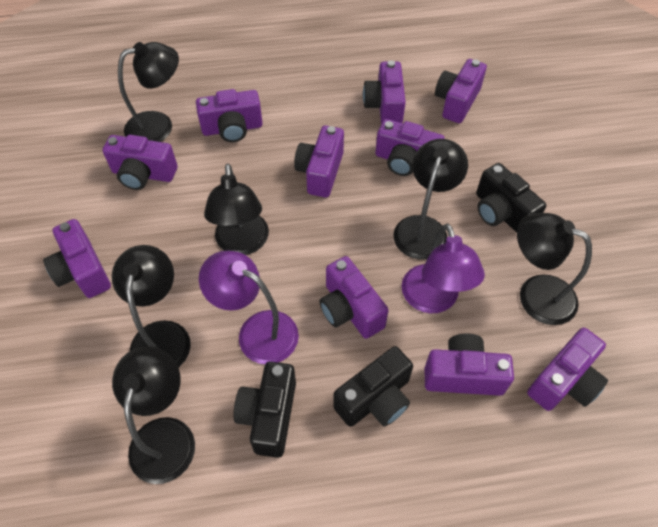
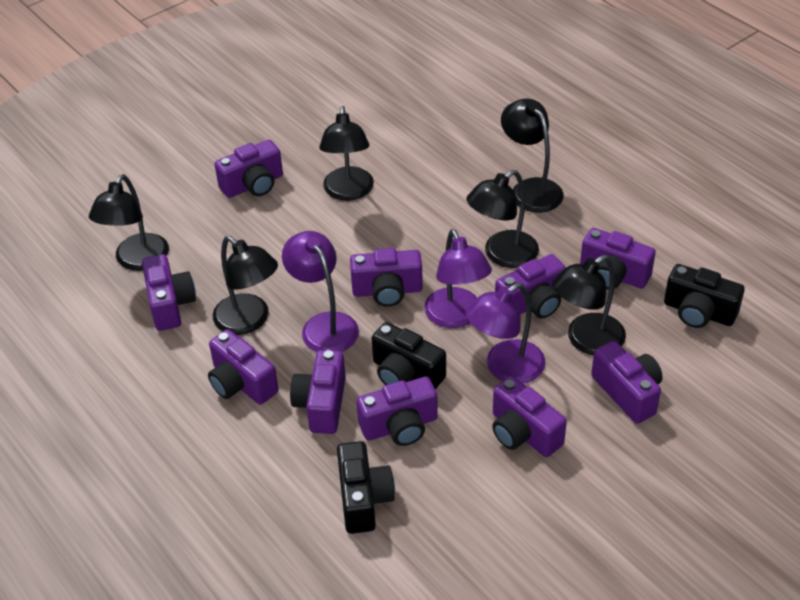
purple lamp: 2 -> 3

